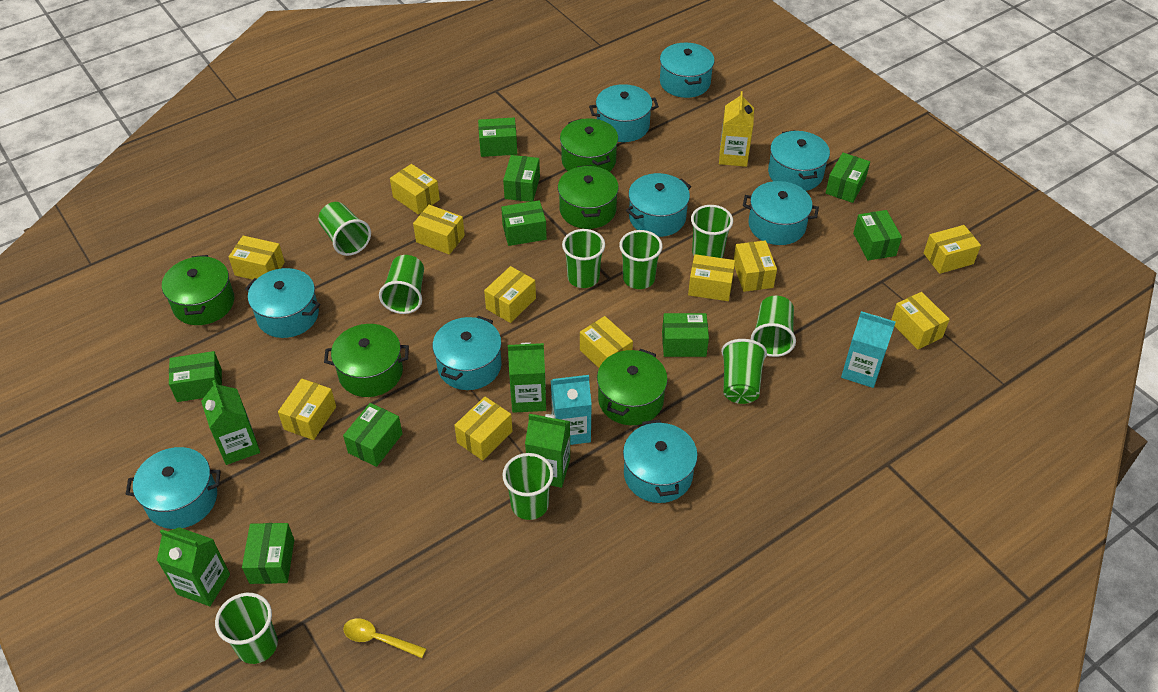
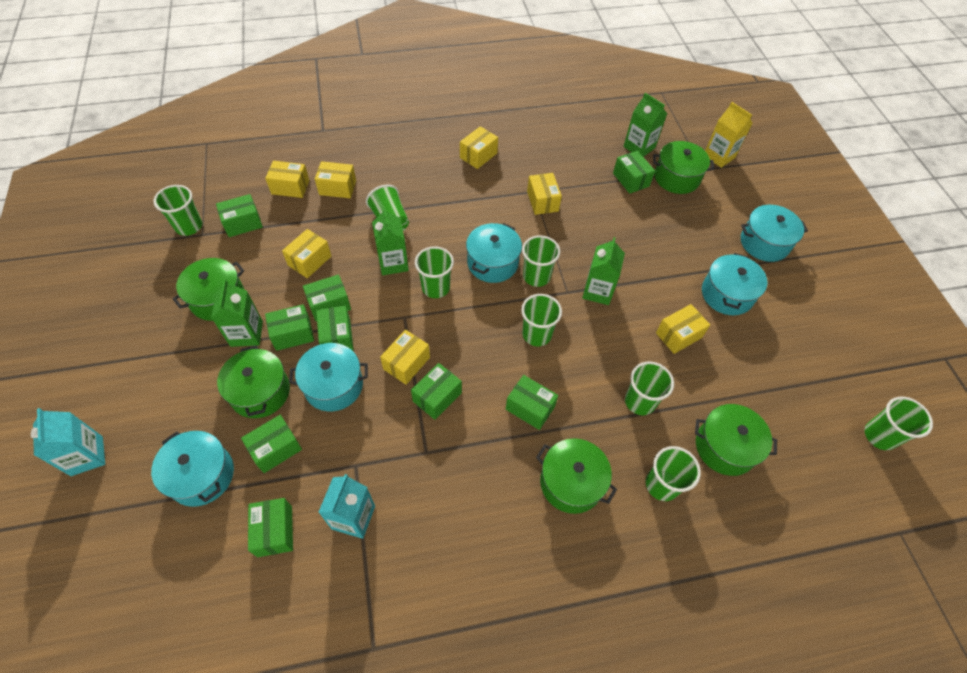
green cup: 9 -> 8
turquoise pot: 9 -> 5
yellow box: 11 -> 7
yellow spoon: 1 -> 0

